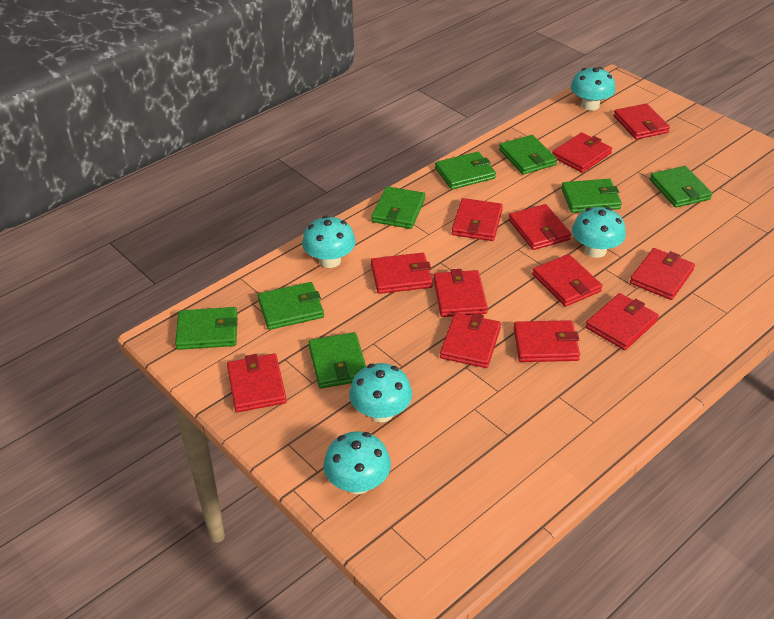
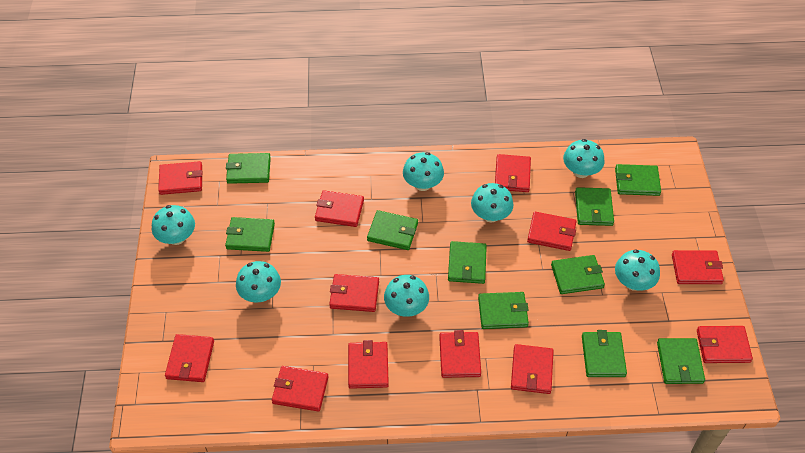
green wallet: 8 -> 10
turquoise mushroom: 5 -> 7

